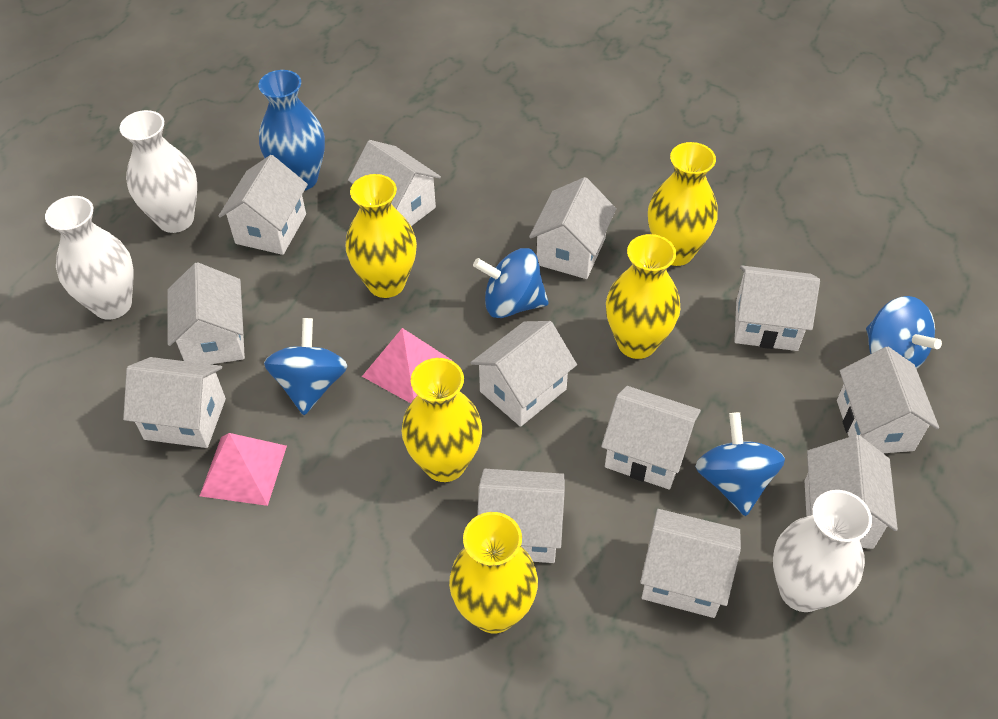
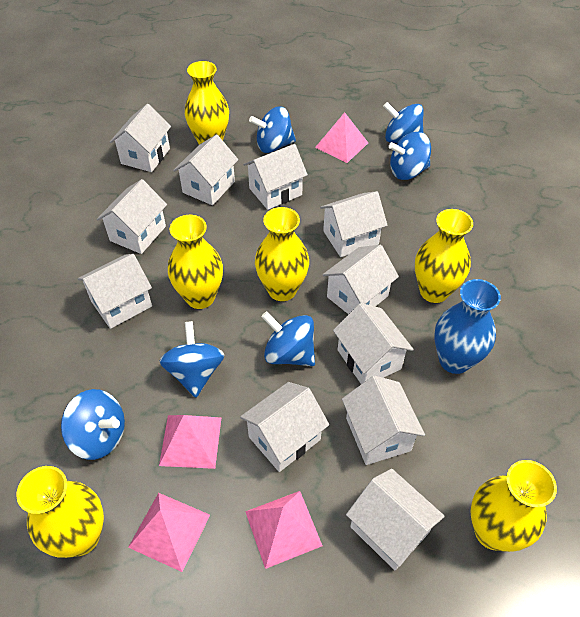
blue spinning top: 4 -> 6
pink pyramid: 2 -> 4
white house: 12 -> 11
white vase: 3 -> 0
yellow vase: 5 -> 6

